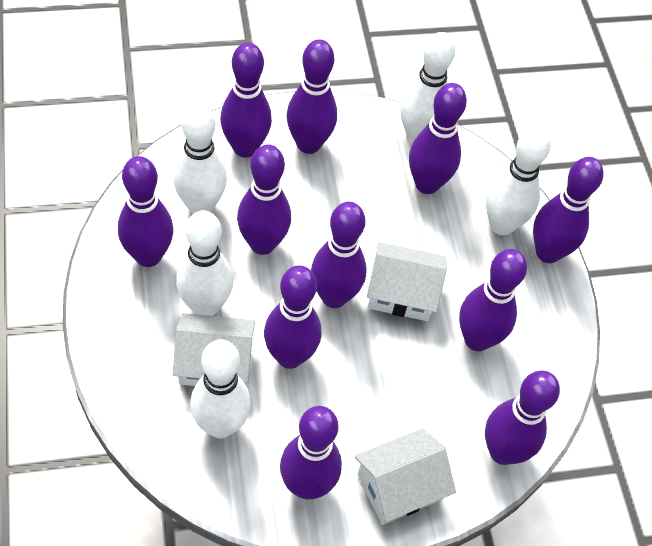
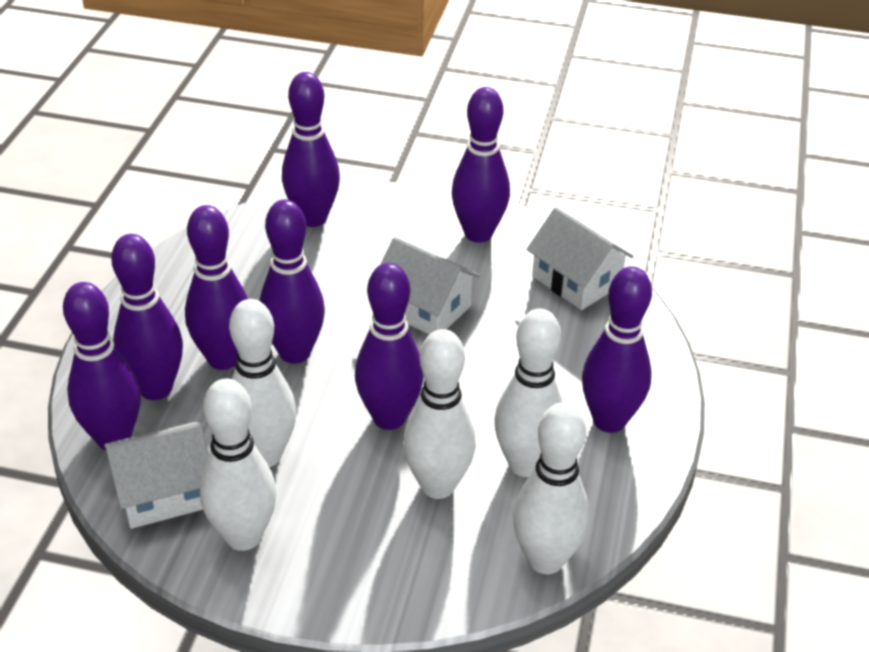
purple bowling pin: 11 -> 8

